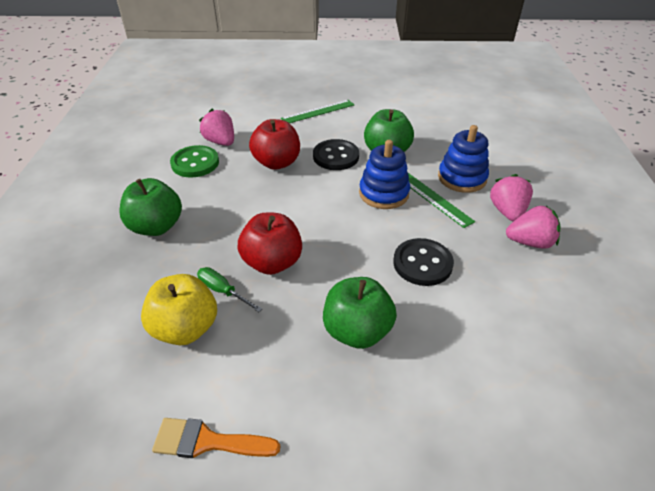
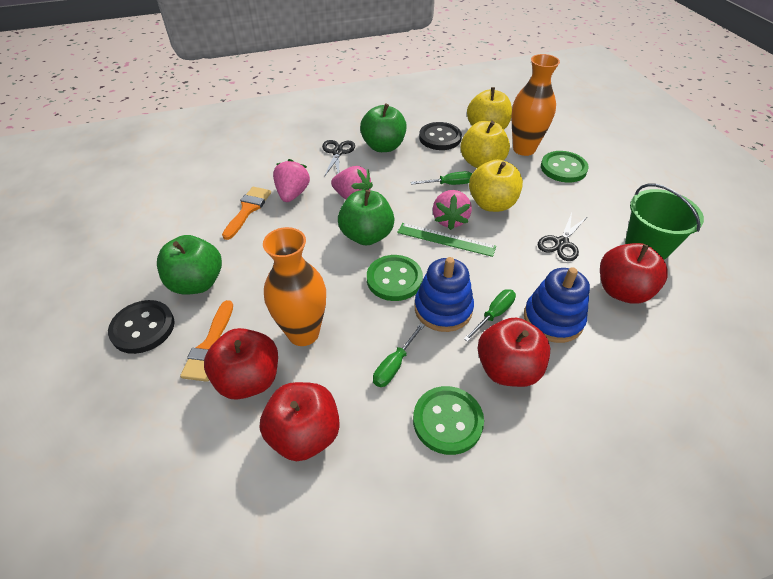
black scissors: 0 -> 2
green bucket: 0 -> 1
green button: 1 -> 3
green ruler: 2 -> 1
green screwdriver: 1 -> 3
orange brush: 1 -> 2
orange vase: 0 -> 2
red apple: 2 -> 4
yellow apple: 1 -> 3

